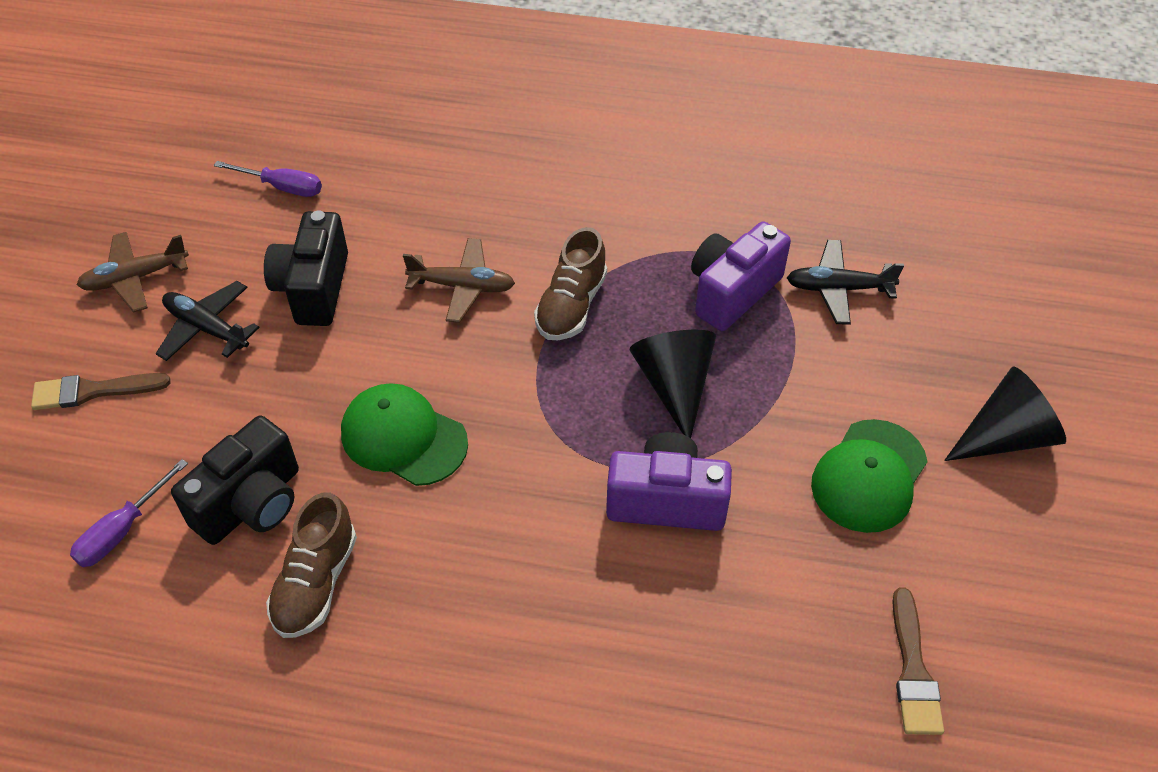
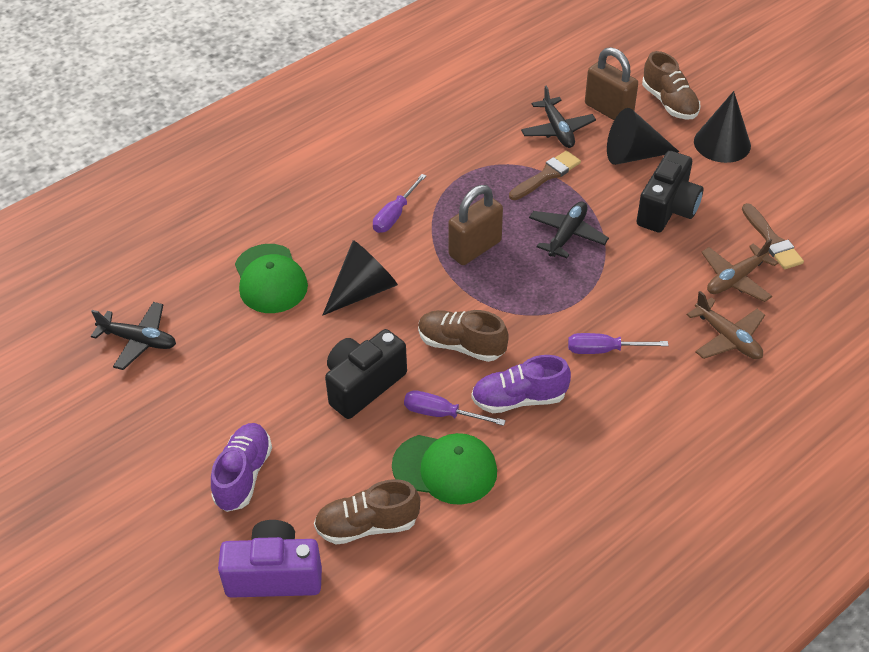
black cone: 2 -> 3
black plane: 2 -> 3
brown padlock: 0 -> 2
brown shoe: 2 -> 3
purple camera: 2 -> 1
purple screwdriver: 2 -> 3
purple shoe: 0 -> 2

